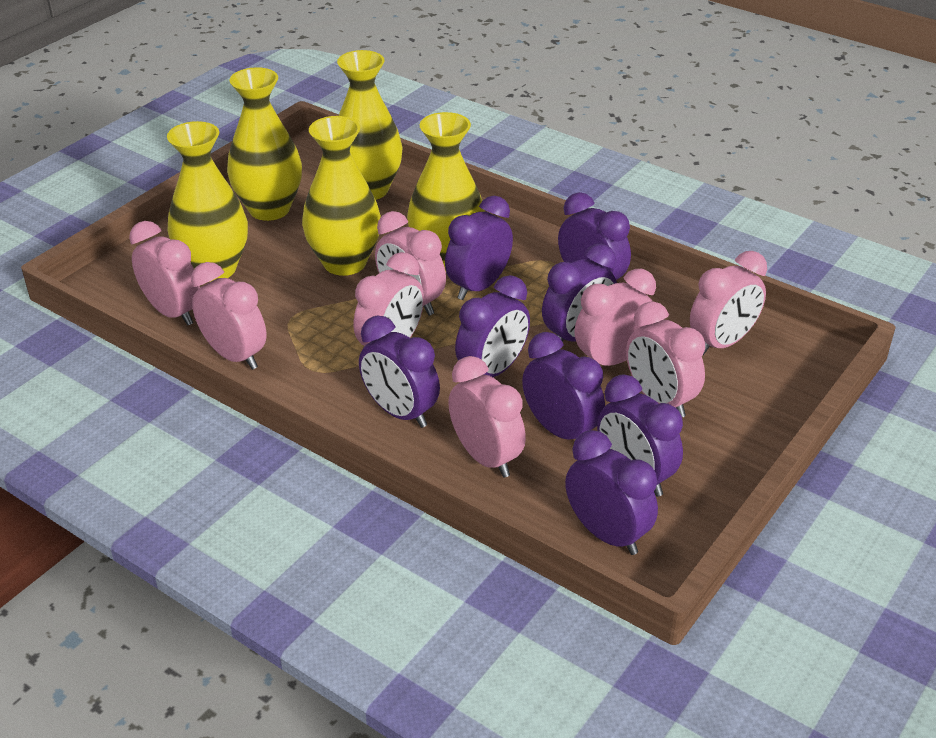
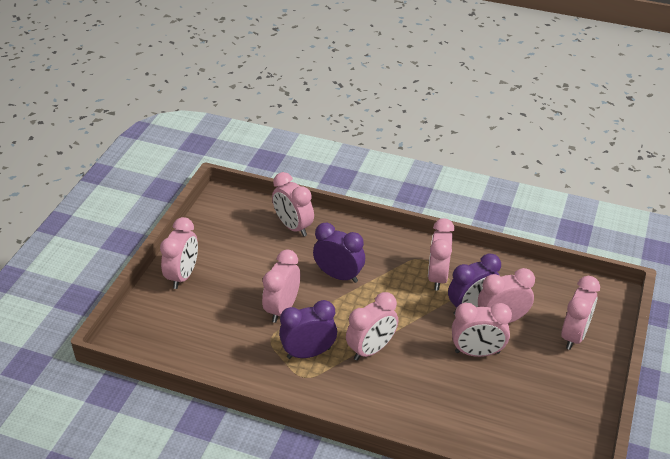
purple clock: 8 -> 3
yellow vase: 5 -> 0

